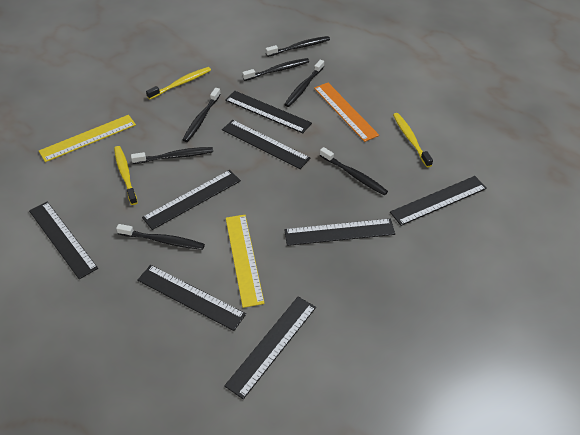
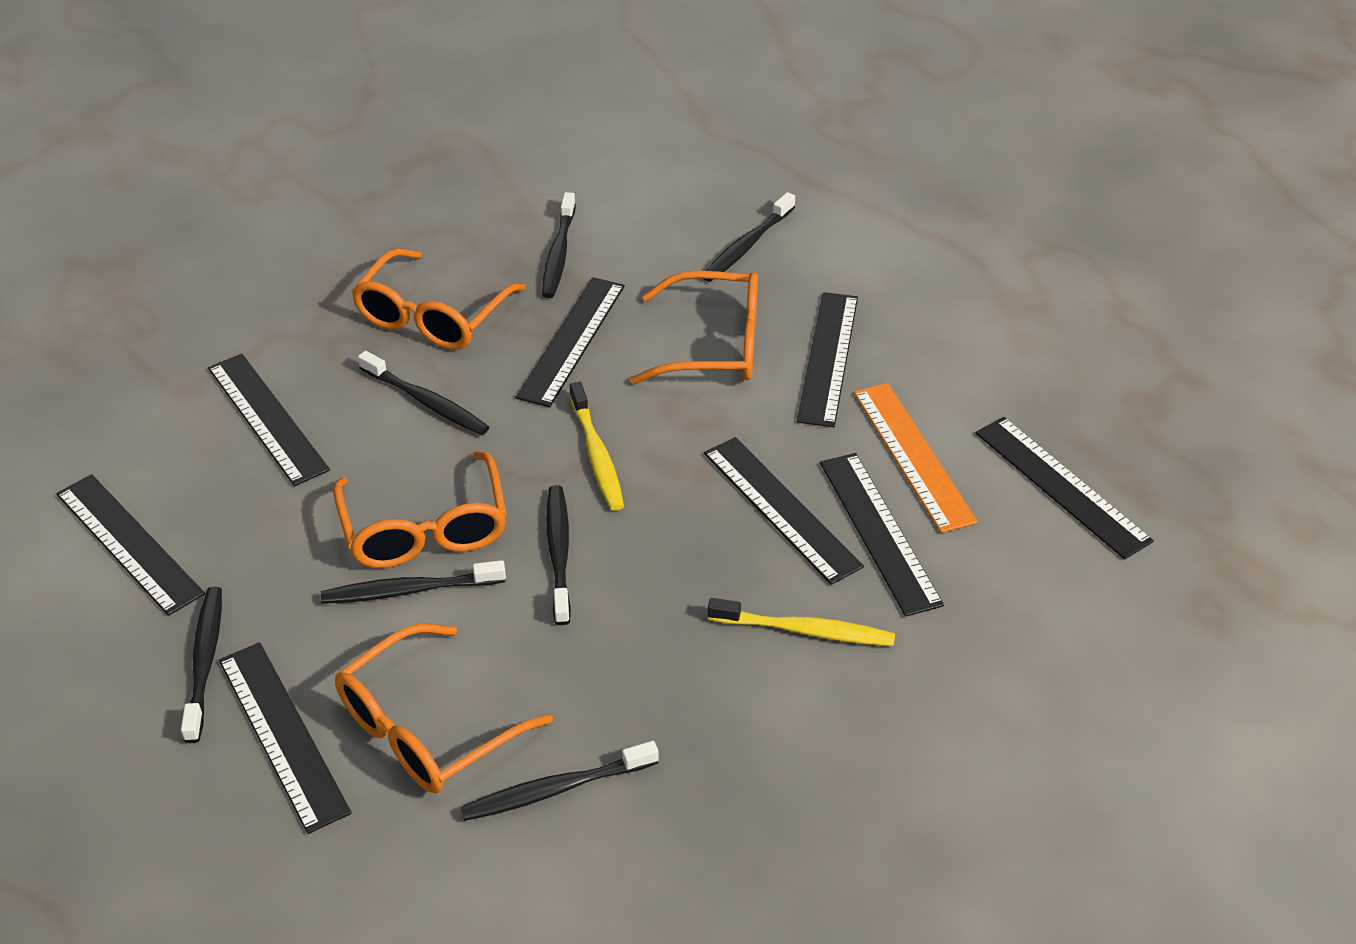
orange glasses: 0 -> 4
yellow ruler: 2 -> 0
yellow toothbrush: 3 -> 2

